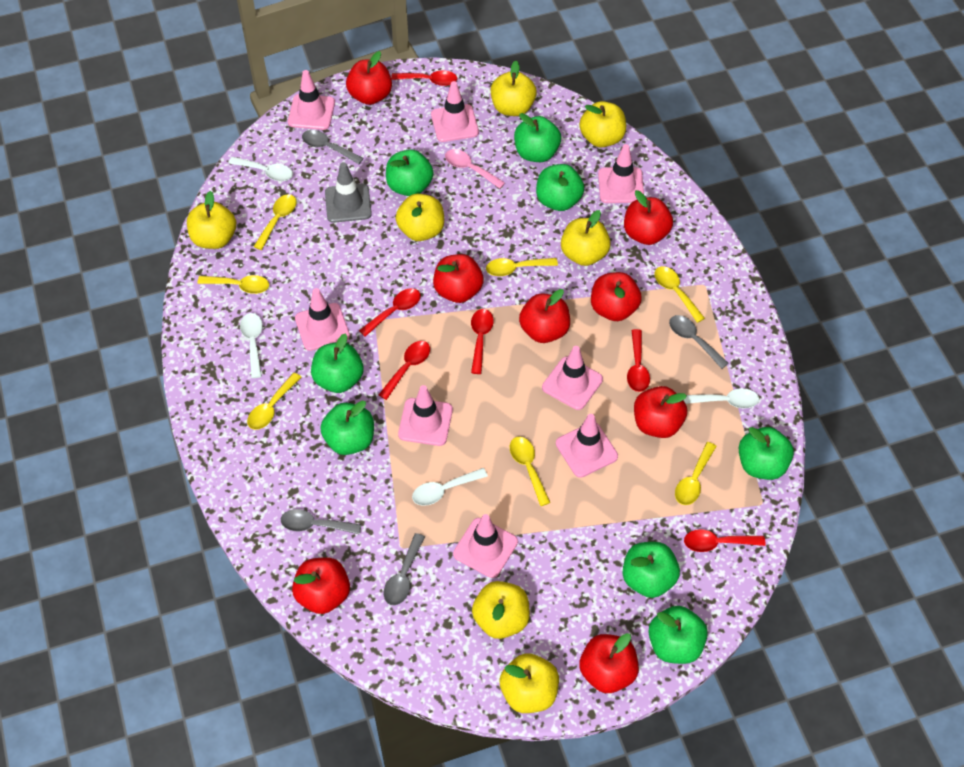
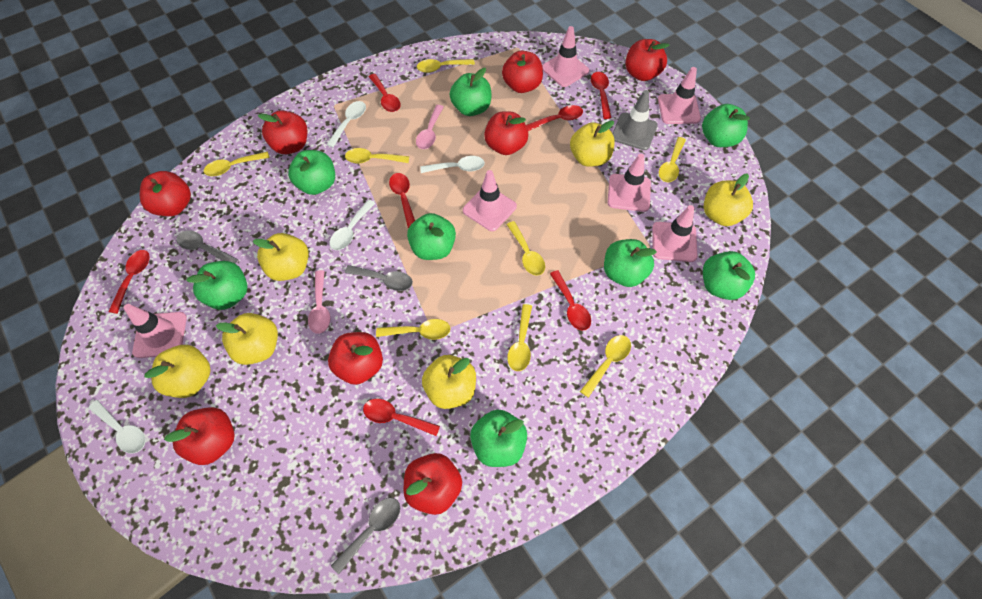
grey spoon: 4 -> 3
pink spoon: 1 -> 2
pink traffic cone: 8 -> 6
red spoon: 6 -> 7
yellow apple: 7 -> 6
yellow spoon: 7 -> 8

